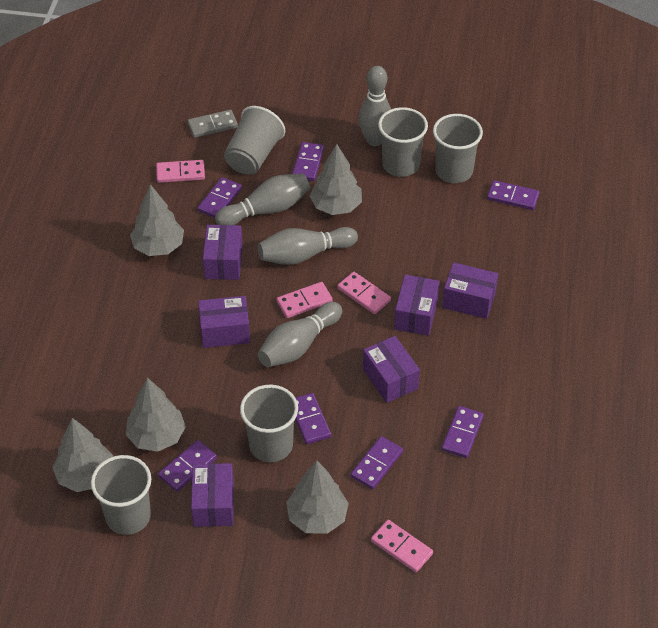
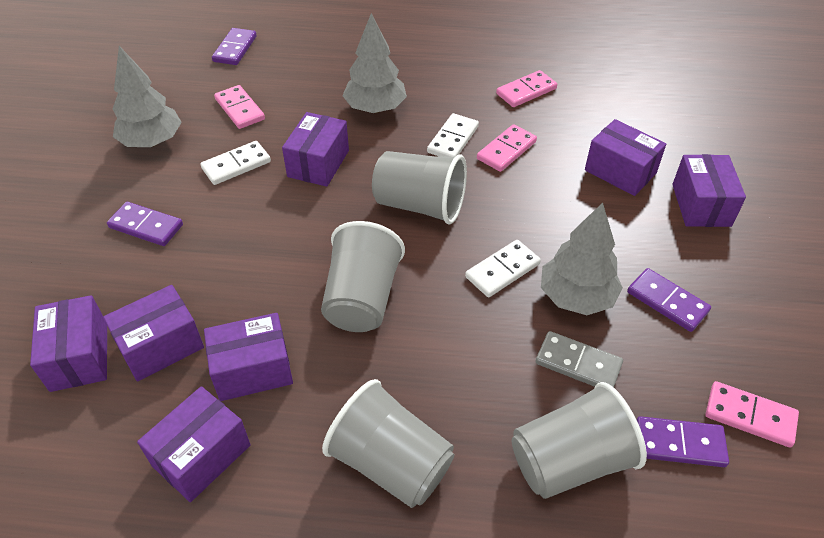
grey bowling pin: 4 -> 0
grey cup: 5 -> 4
grey tree: 5 -> 3
purple box: 6 -> 7
purple domino: 7 -> 4
white domino: 0 -> 3

